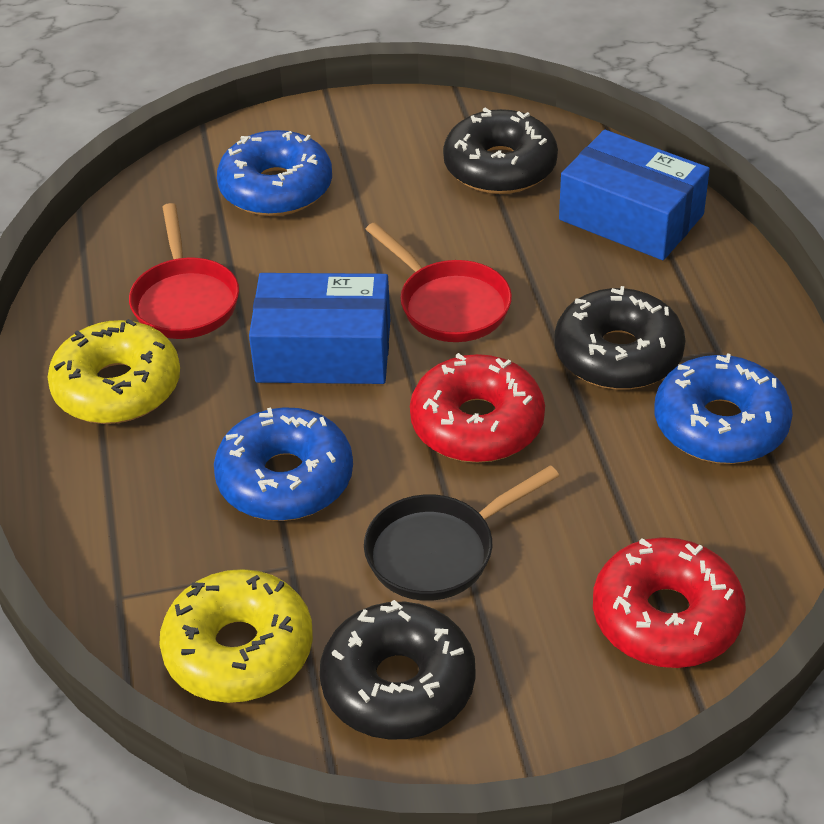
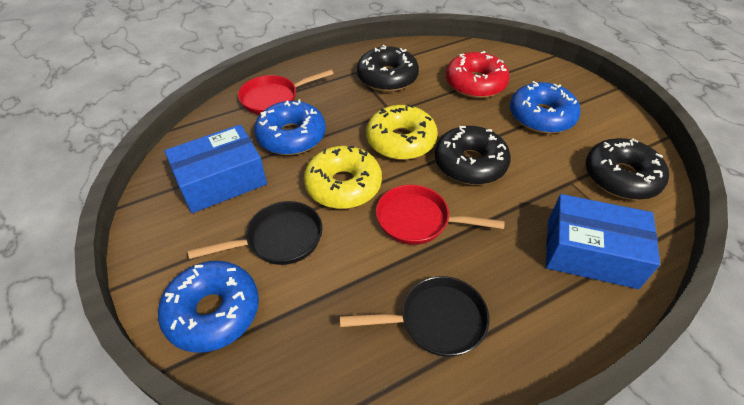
black pan: 1 -> 2
red donut: 2 -> 1

